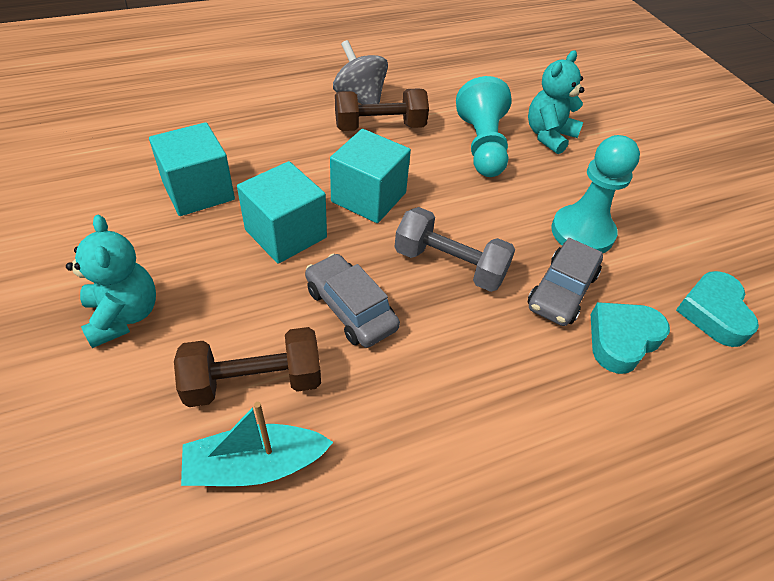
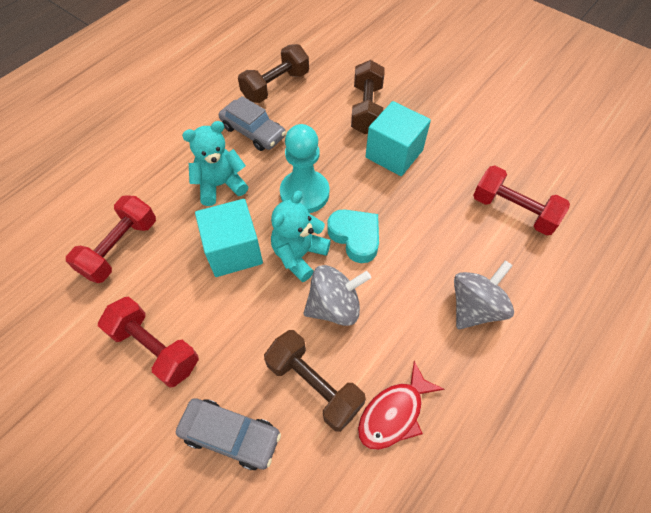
brown dumbbell: 2 -> 3
grey dumbbell: 1 -> 0
grey spinning top: 1 -> 2
red dumbbell: 0 -> 3
red fish: 0 -> 1
turquoise boat: 1 -> 0
turquoise cube: 3 -> 2
turquoise heart: 2 -> 1
turquoise pawn: 2 -> 1

